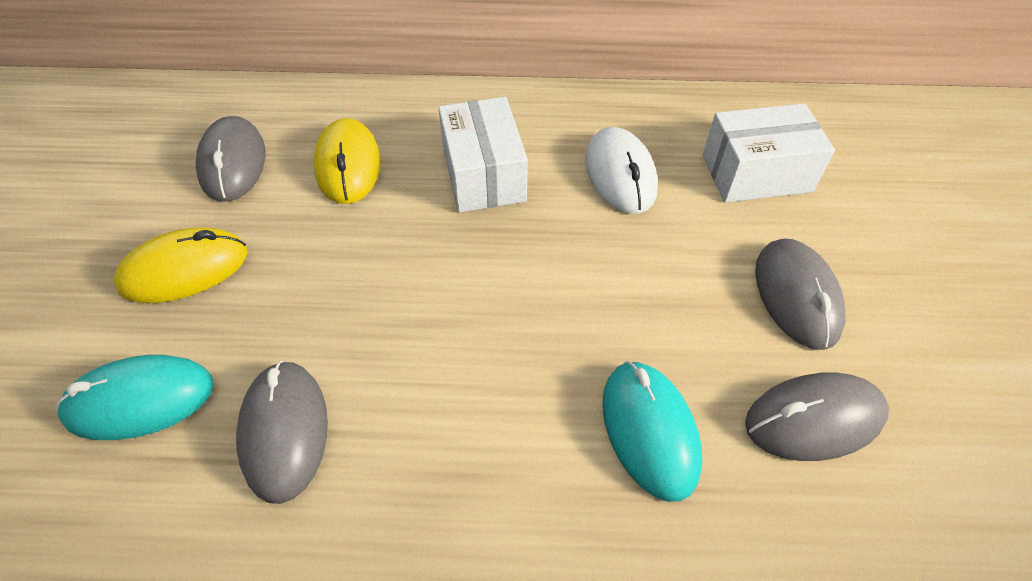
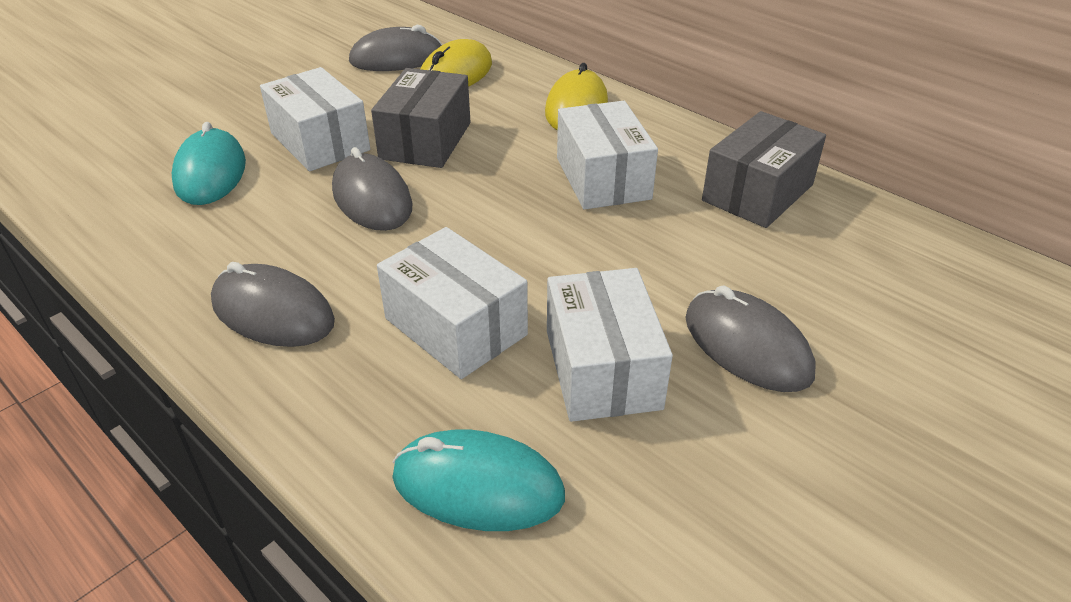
grey box: 0 -> 2
white box: 2 -> 4
white mouse: 1 -> 0

